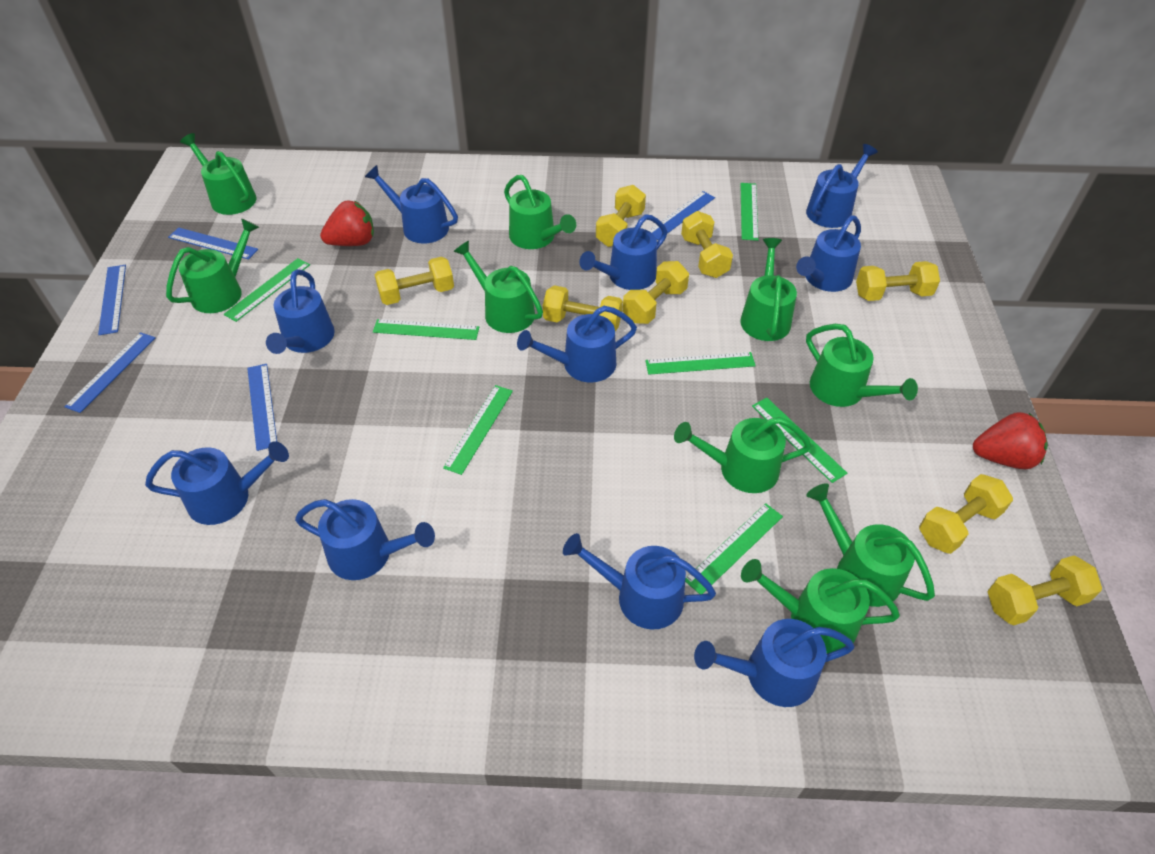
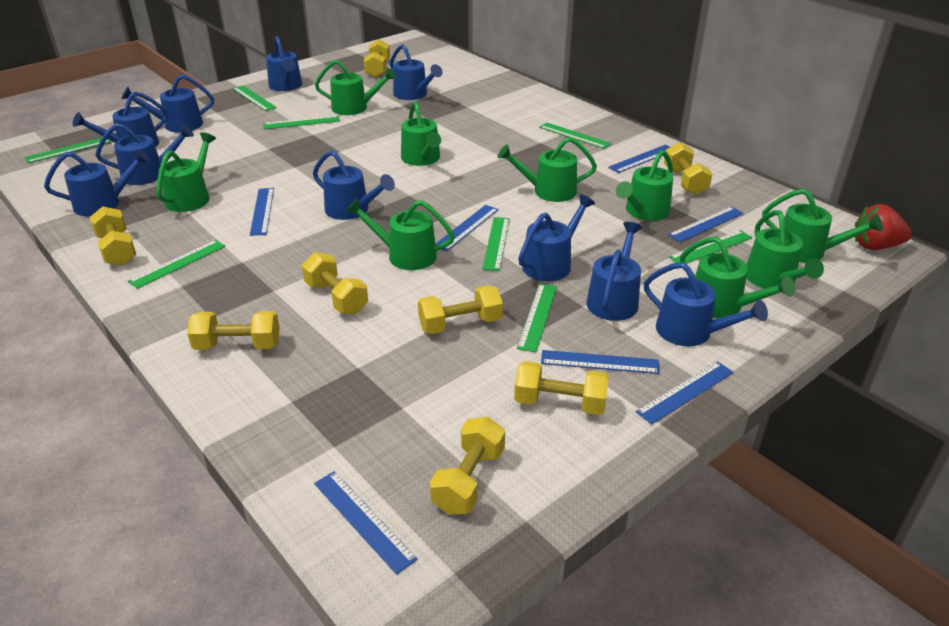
blue ruler: 5 -> 7
green ruler: 7 -> 8
red strawberry: 2 -> 1

